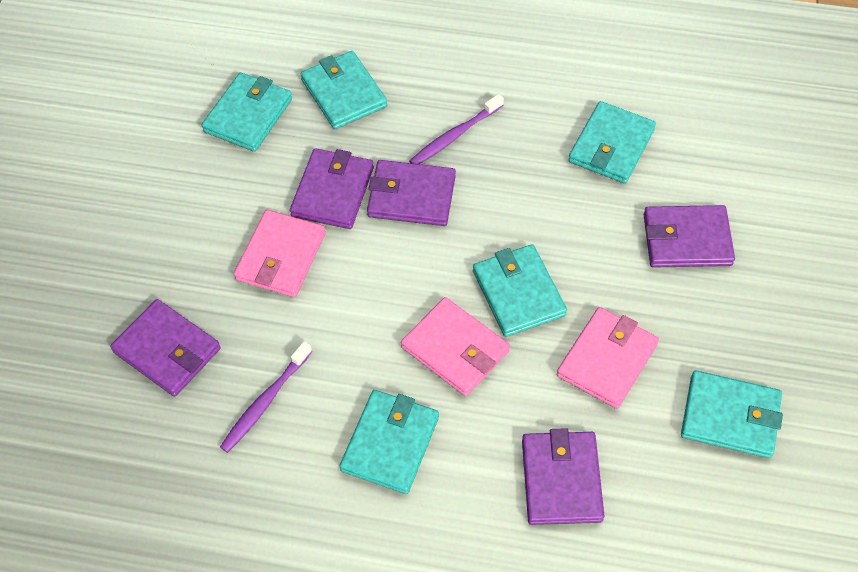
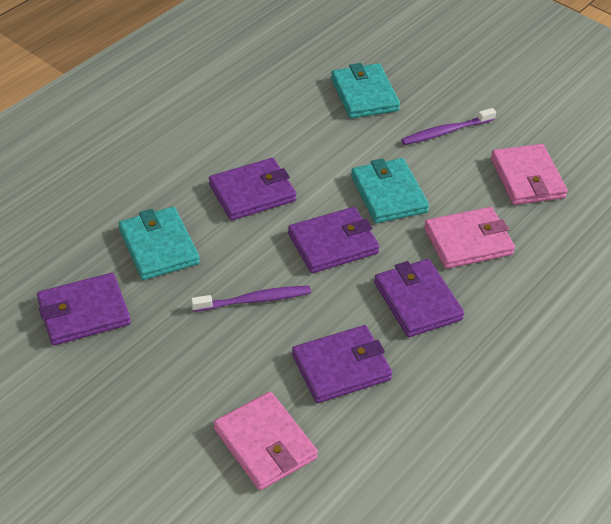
turquoise wallet: 6 -> 3

